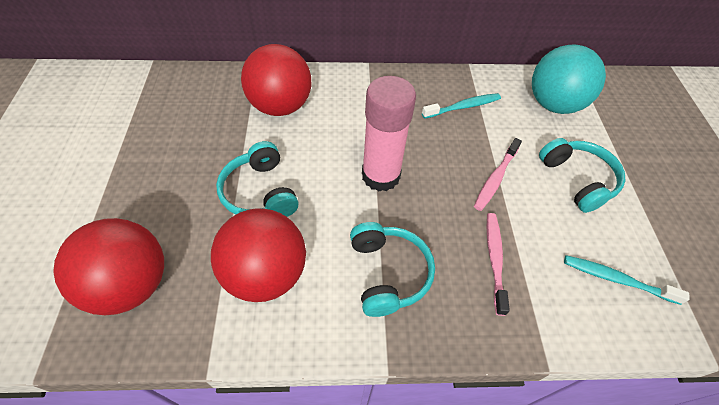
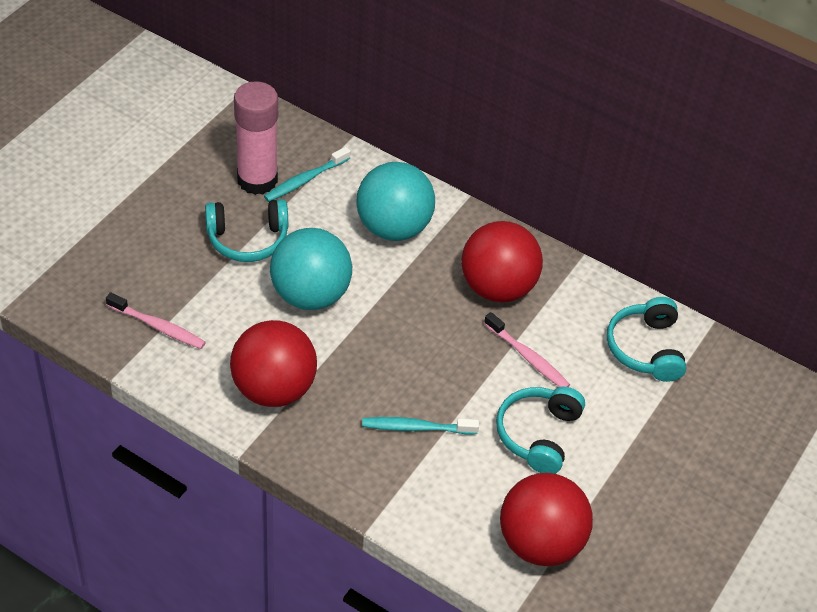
turquoise ball: 1 -> 2

